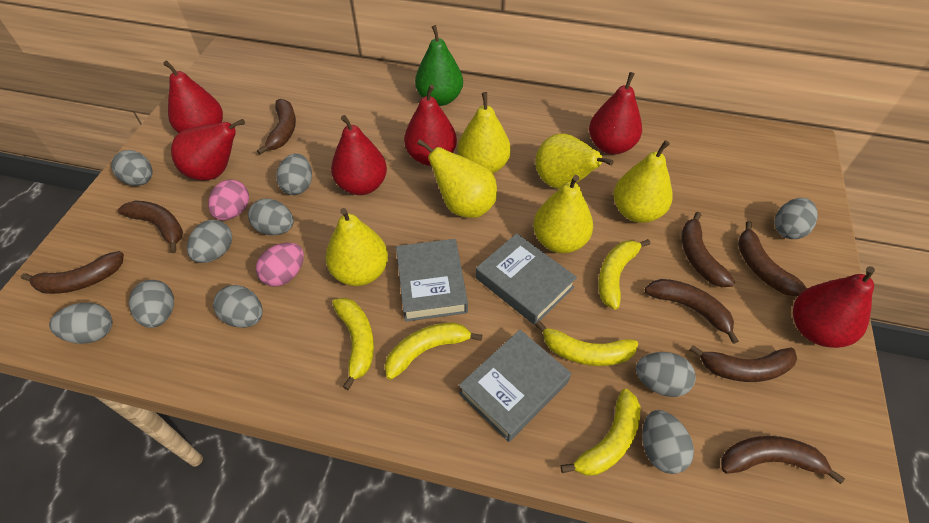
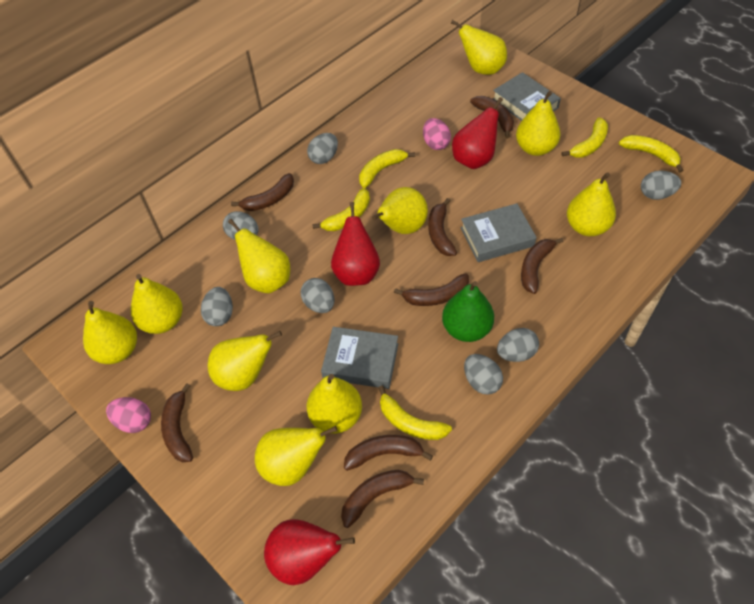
grey egg: 10 -> 7
red pear: 6 -> 3
yellow pear: 6 -> 10

